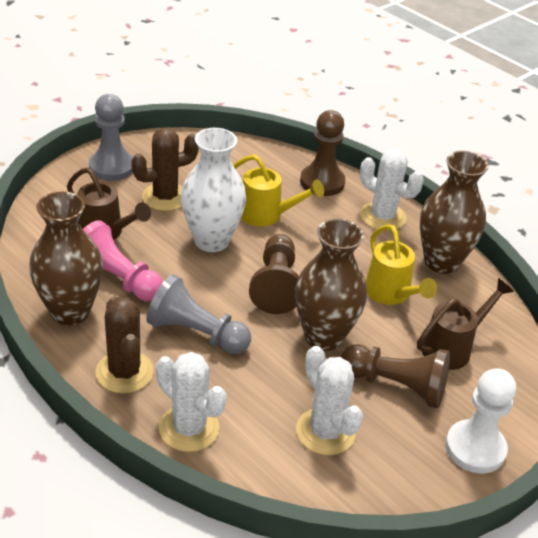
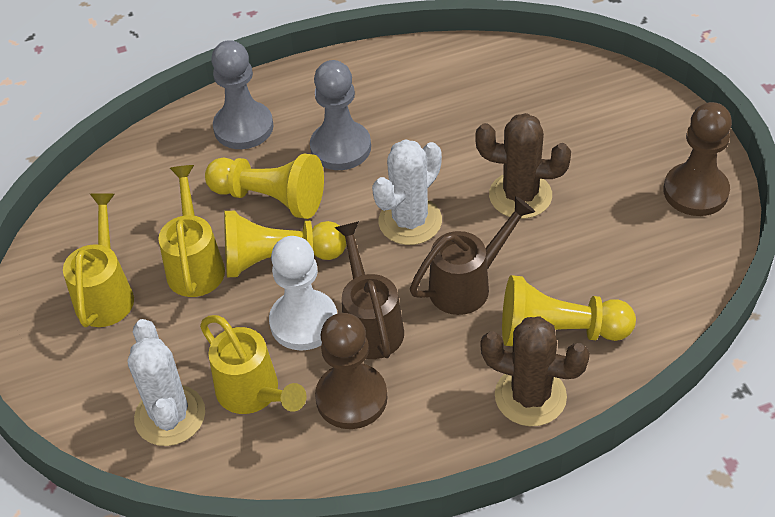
brown pawn: 3 -> 2
brown vase: 3 -> 0
pink pawn: 1 -> 0
white cactus: 3 -> 2
white vase: 1 -> 0
yellow pawn: 0 -> 3
yellow watering can: 2 -> 3

